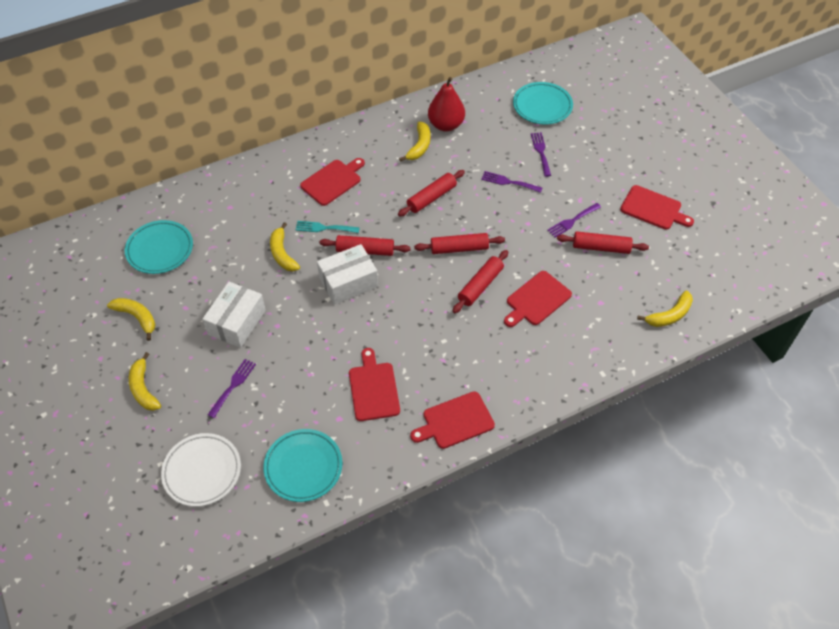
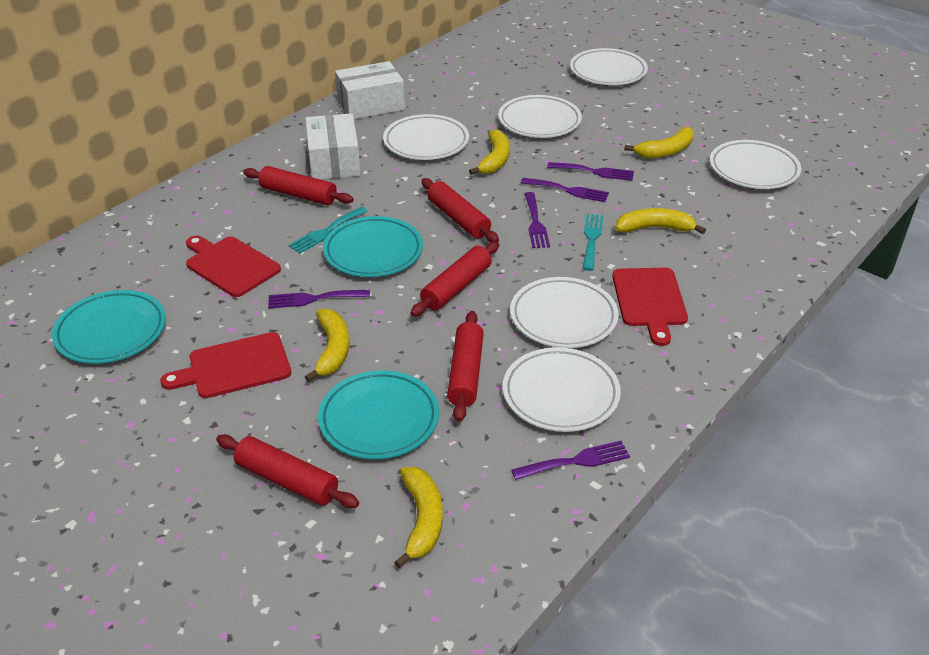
purple fork: 4 -> 5
red cutting board: 5 -> 3
red pear: 1 -> 0
turquoise fork: 1 -> 2
white plate: 1 -> 6

